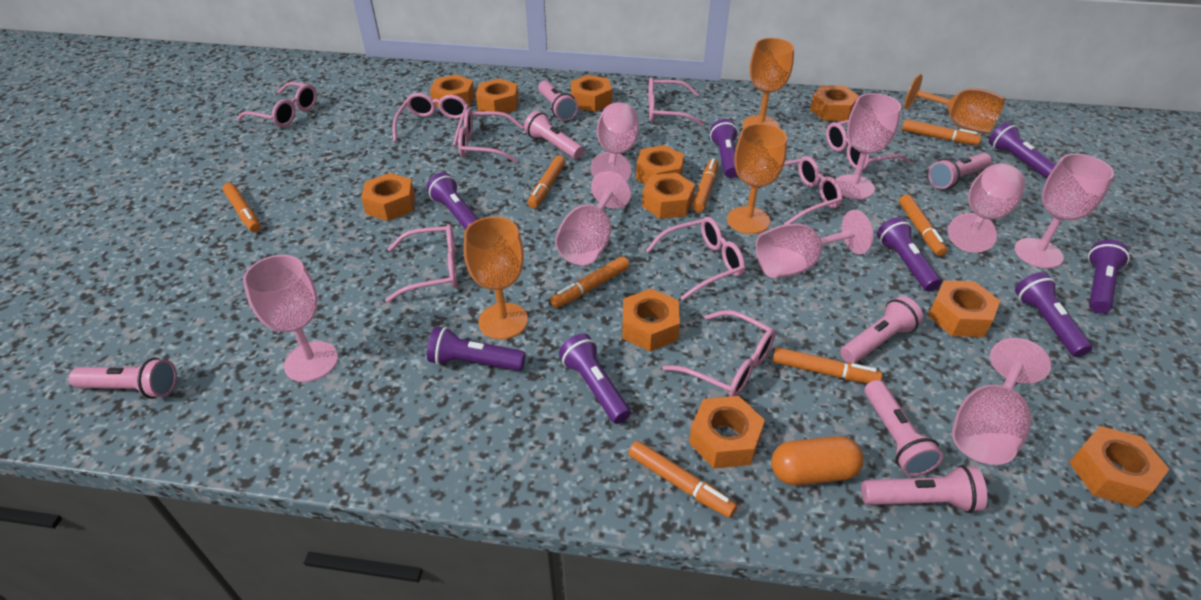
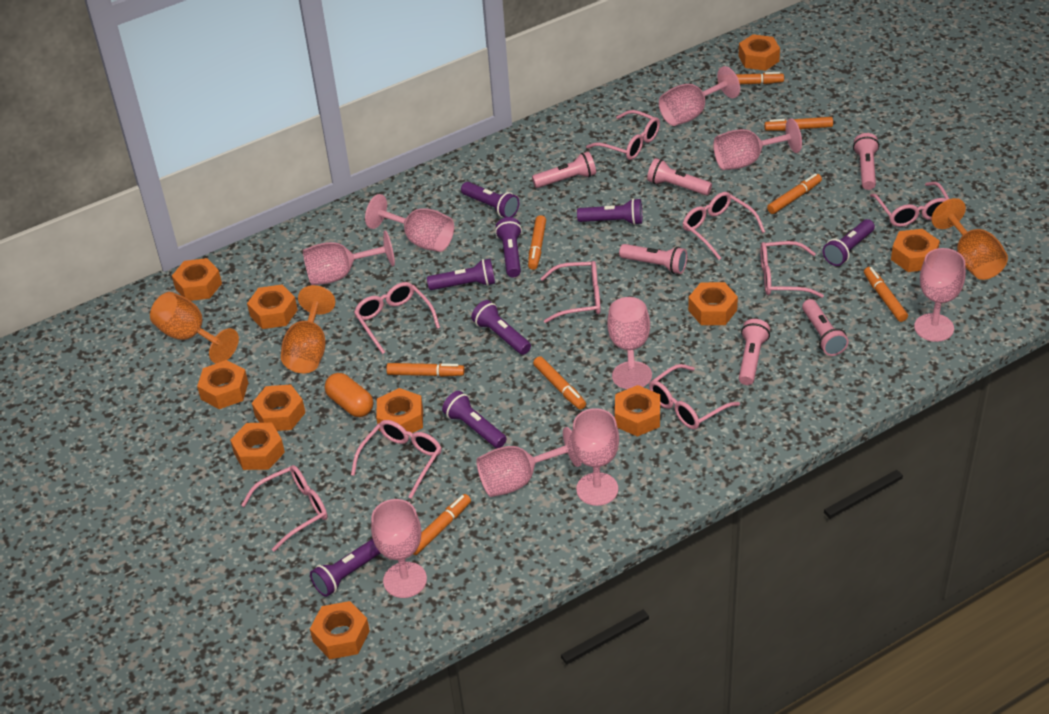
orange goblet: 4 -> 3
pink flashlight: 7 -> 6
pink goblet: 8 -> 9

